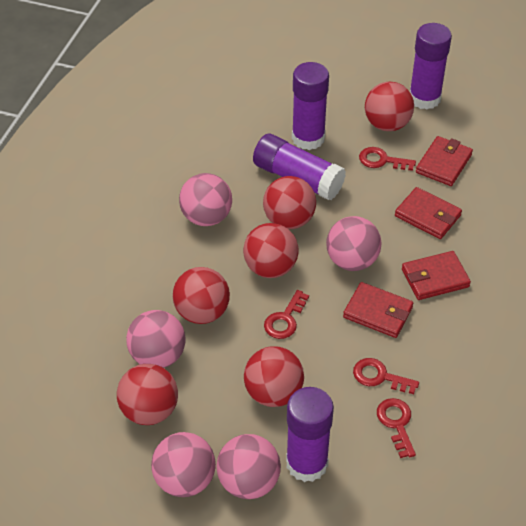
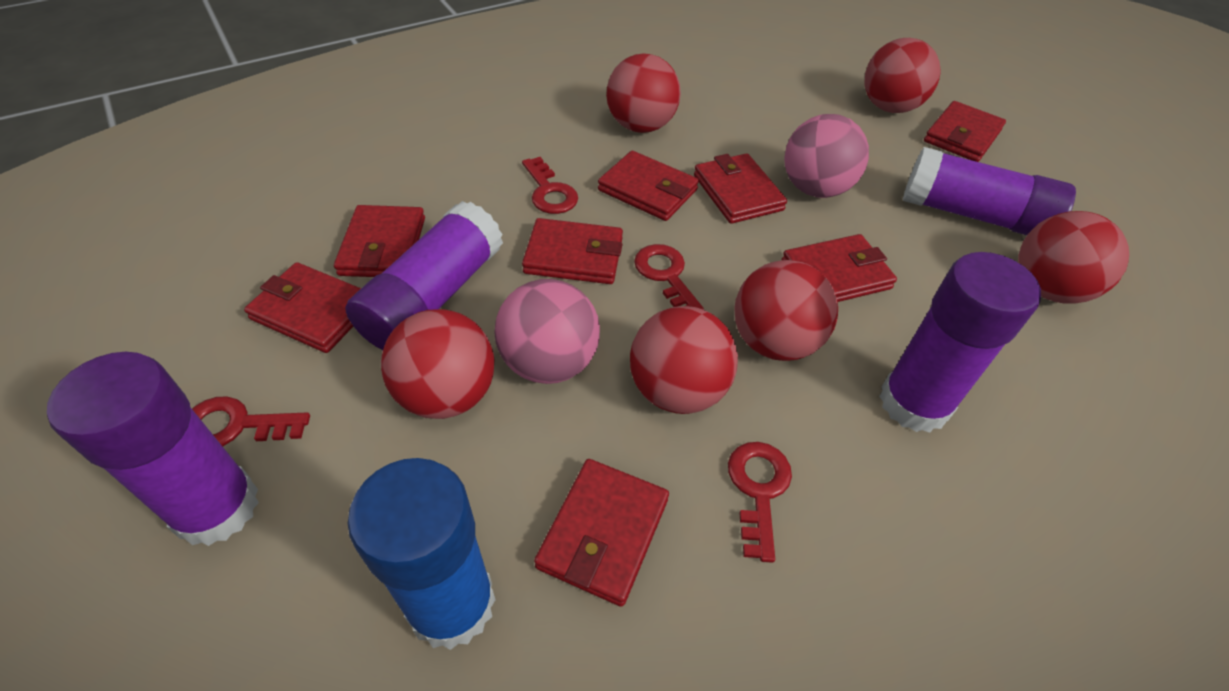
blue glue stick: 0 -> 1
pink ball: 5 -> 2
red wallet: 4 -> 8

